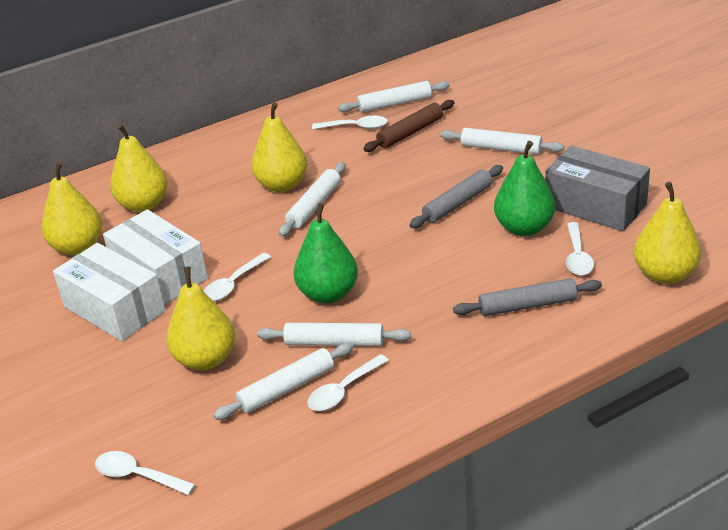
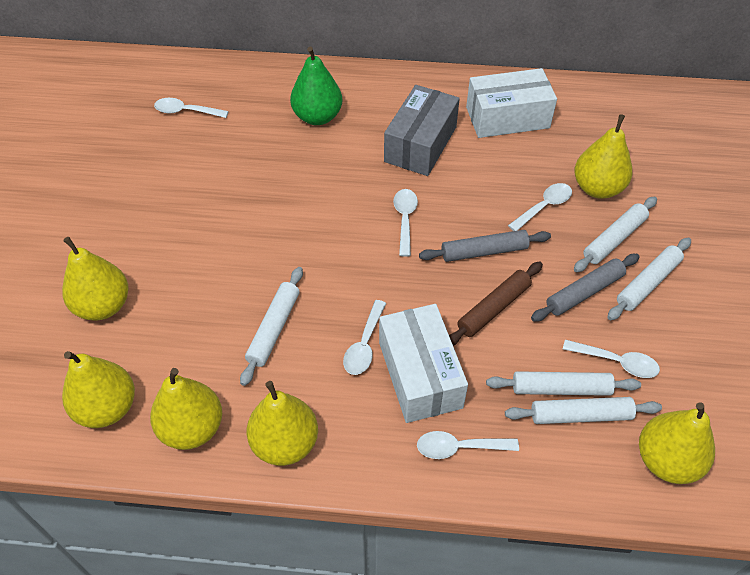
green pear: 2 -> 1
white spoon: 5 -> 6
yellow pear: 5 -> 6

